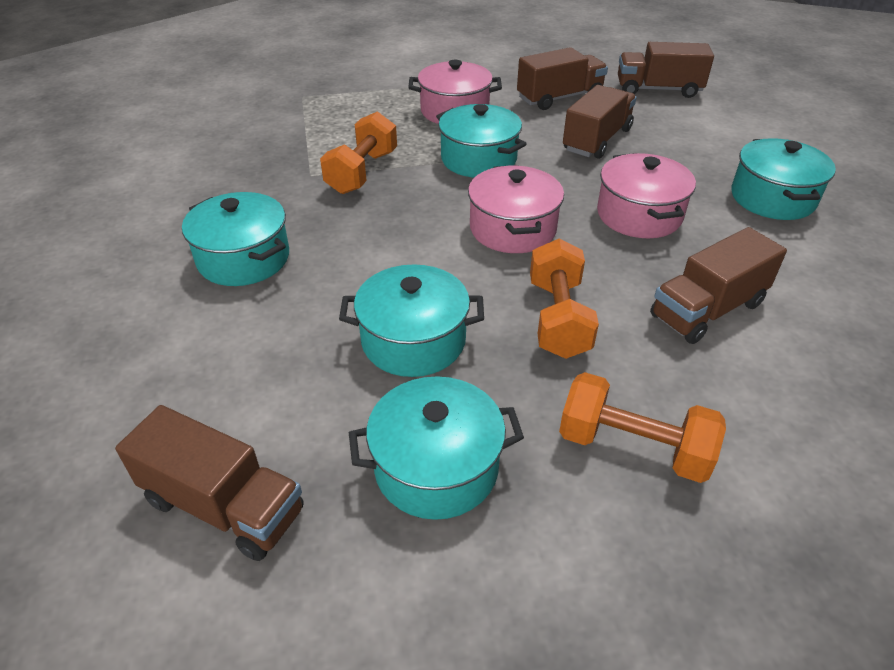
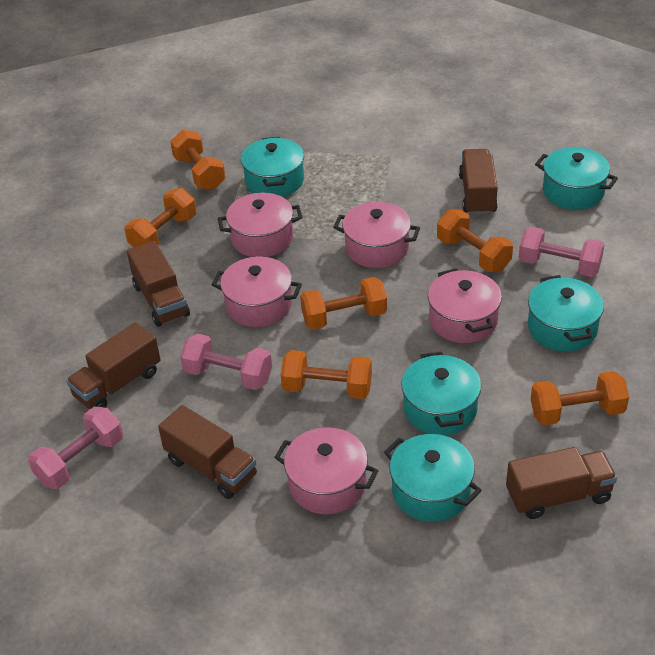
orange dumbbell: 3 -> 6
pink dumbbell: 0 -> 3
pink pot: 3 -> 5

